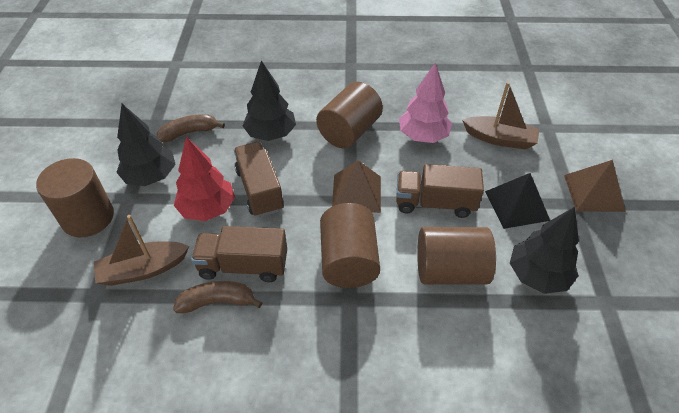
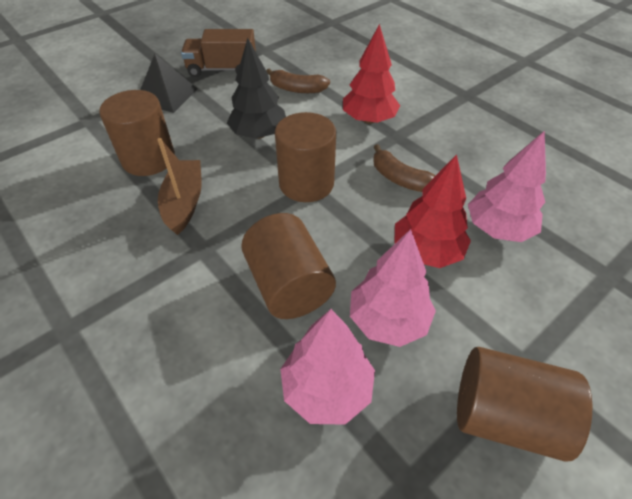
black tree: 3 -> 1
brown boat: 2 -> 1
brown pyramid: 2 -> 0
brown truck: 3 -> 1
pink tree: 1 -> 3
red tree: 1 -> 2

